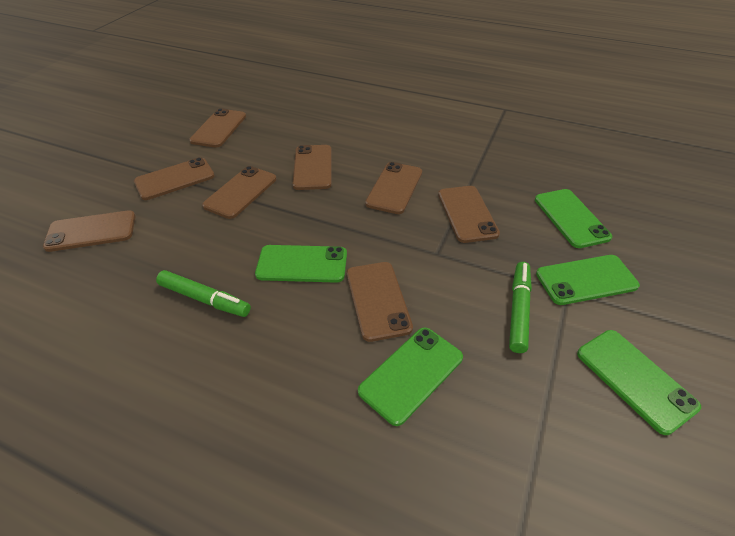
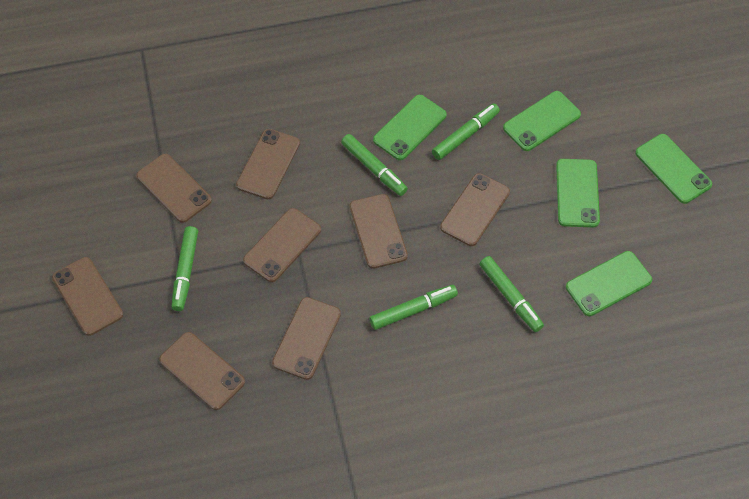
green marker: 2 -> 5

